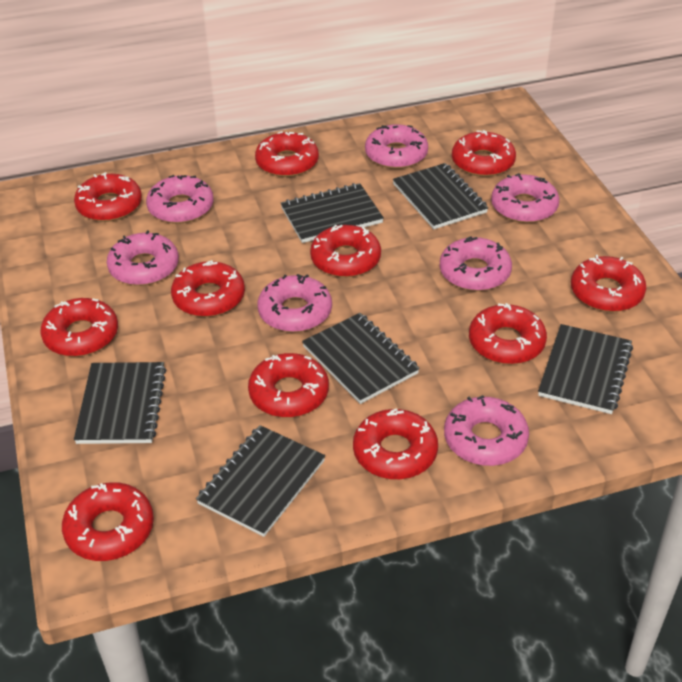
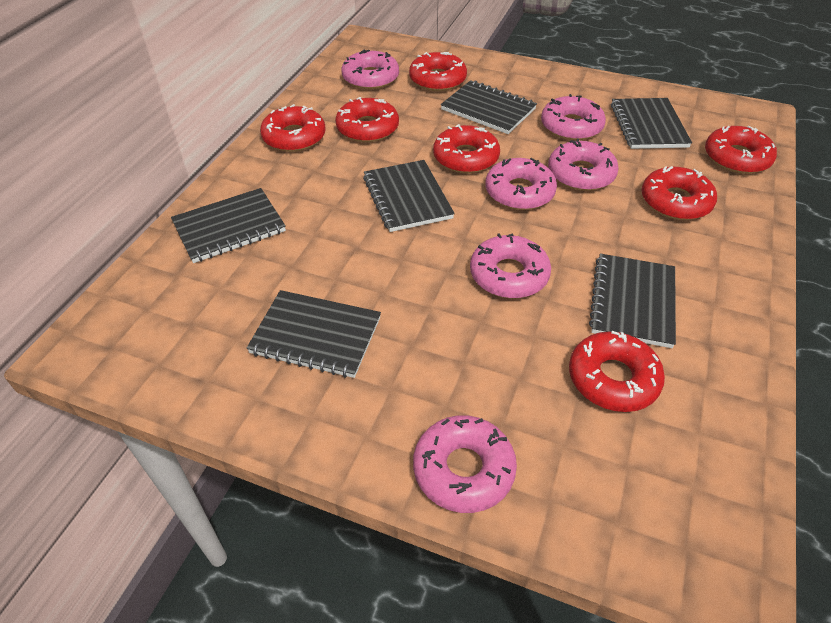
pink donut: 7 -> 6
red donut: 11 -> 7

